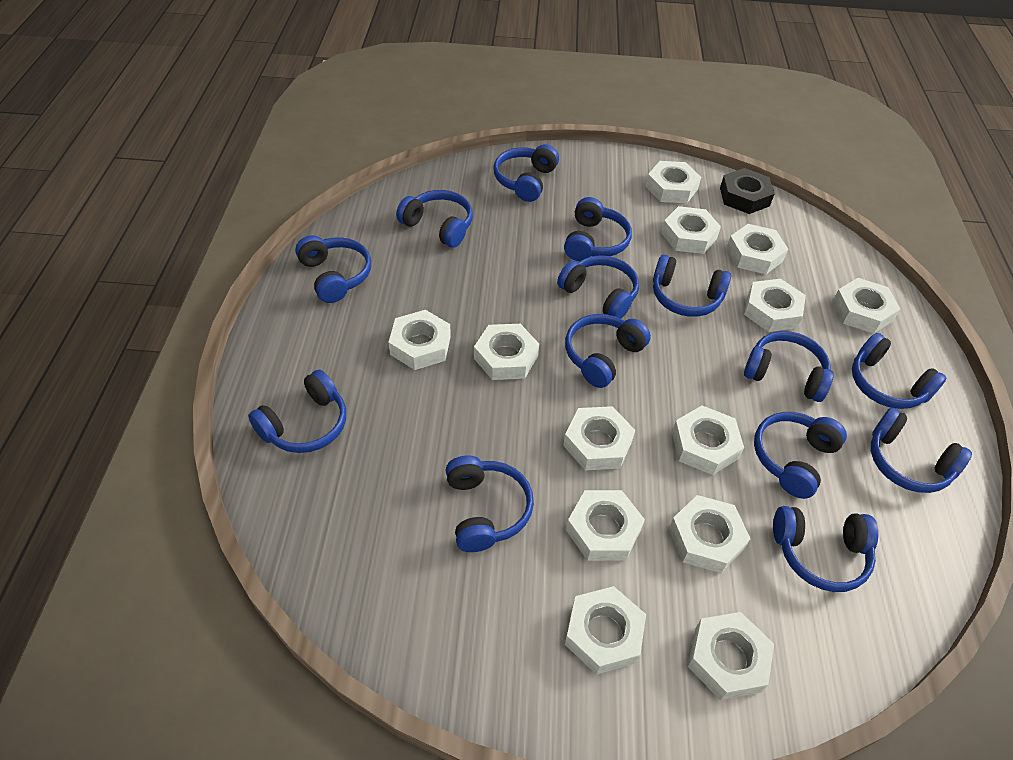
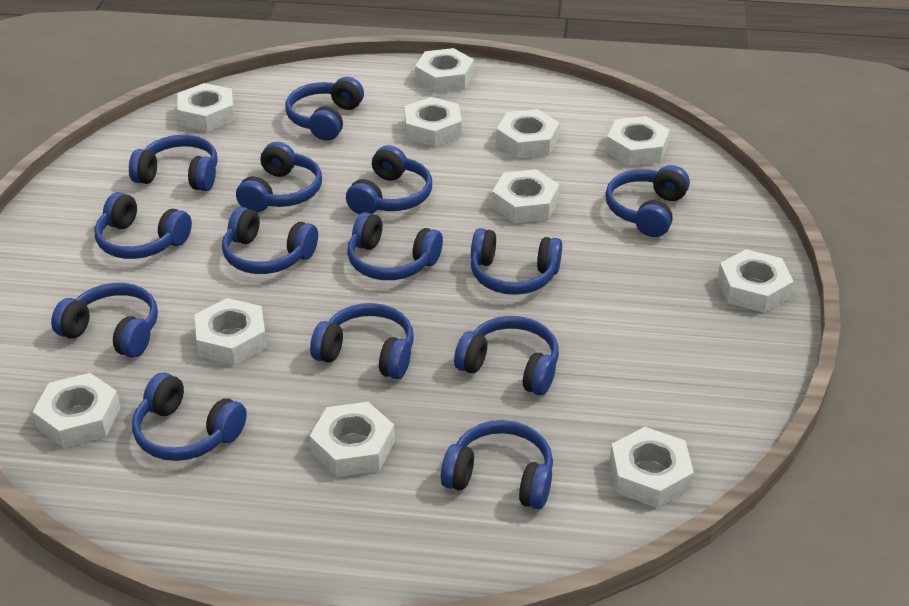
black nut: 1 -> 0
white nut: 13 -> 11

